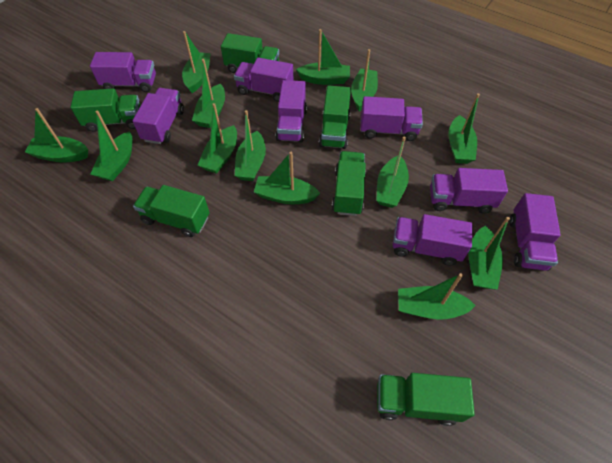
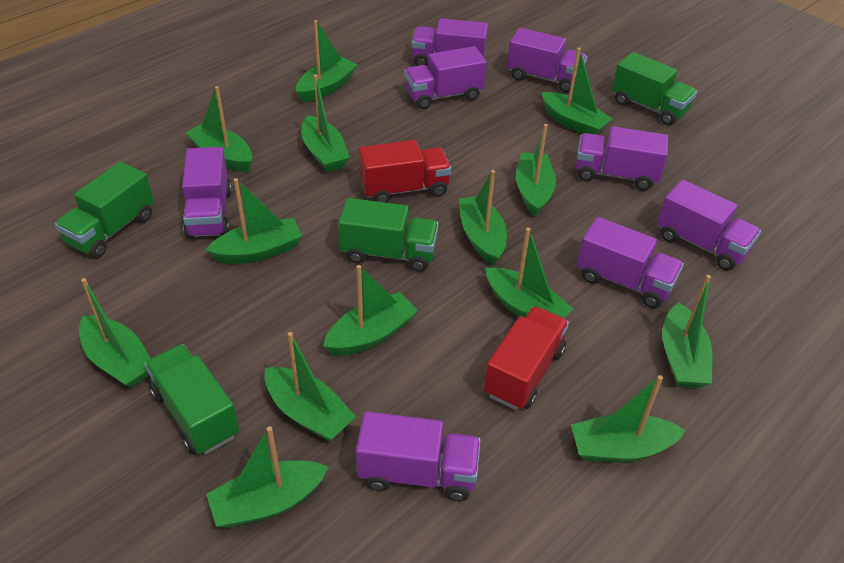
green boat: 13 -> 14
green truck: 6 -> 4
red truck: 0 -> 2

